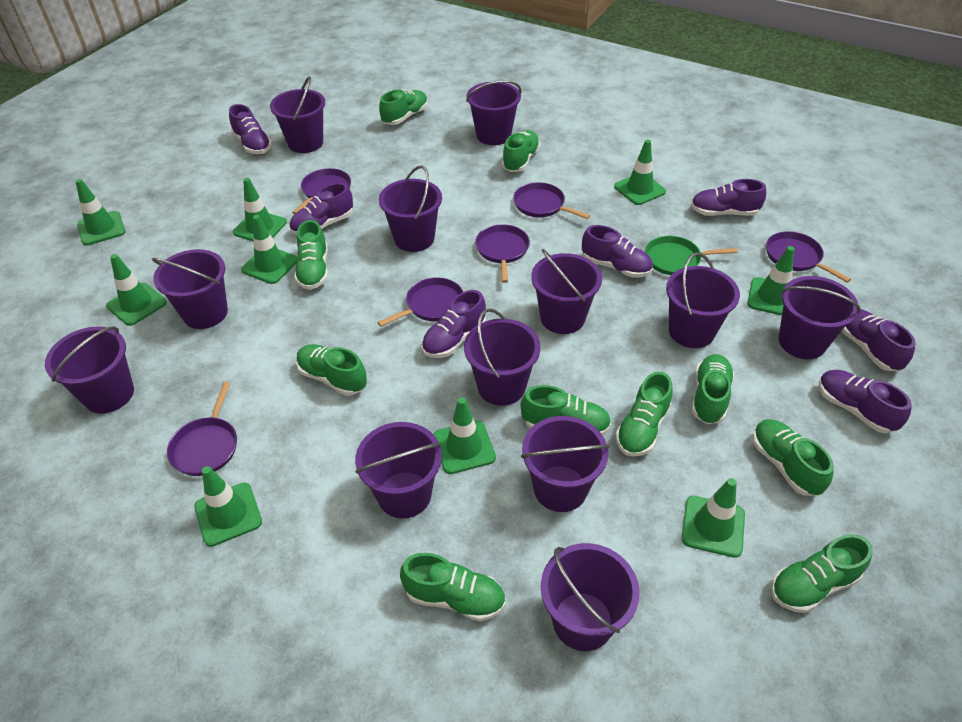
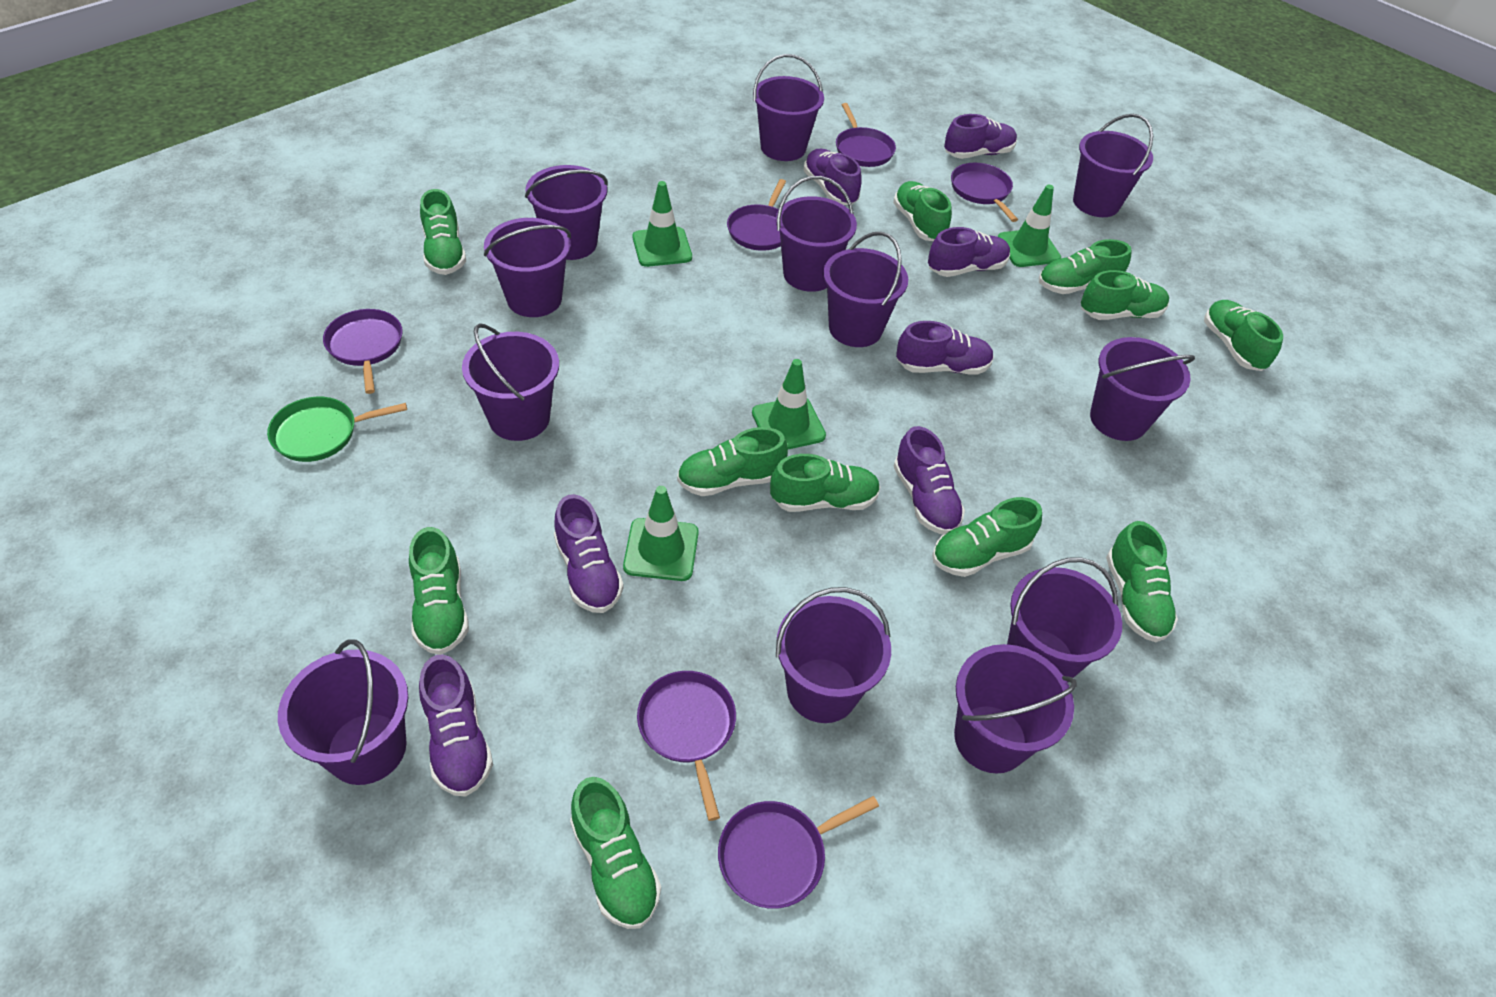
green shoe: 10 -> 11
green traffic cone: 9 -> 4

